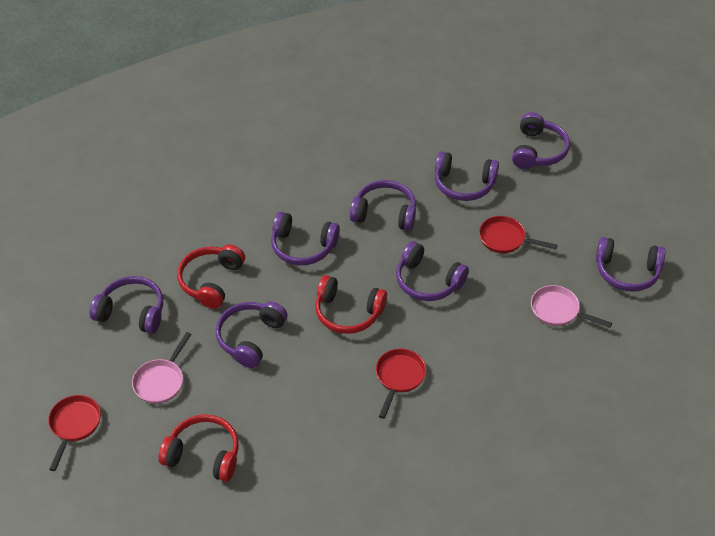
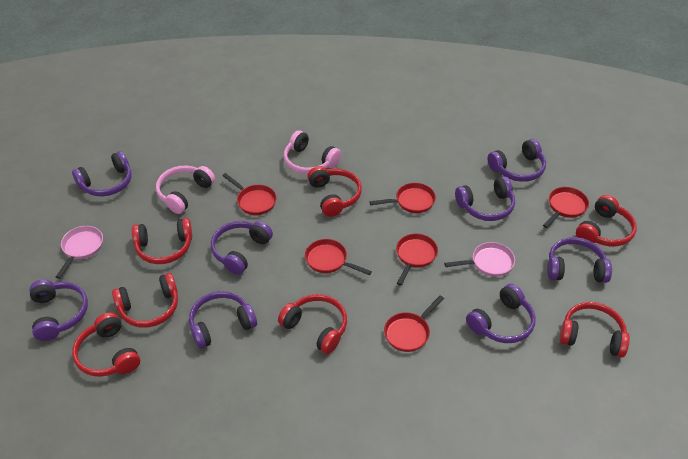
pink headphones: 0 -> 2
red headphones: 3 -> 7
red pan: 3 -> 6

